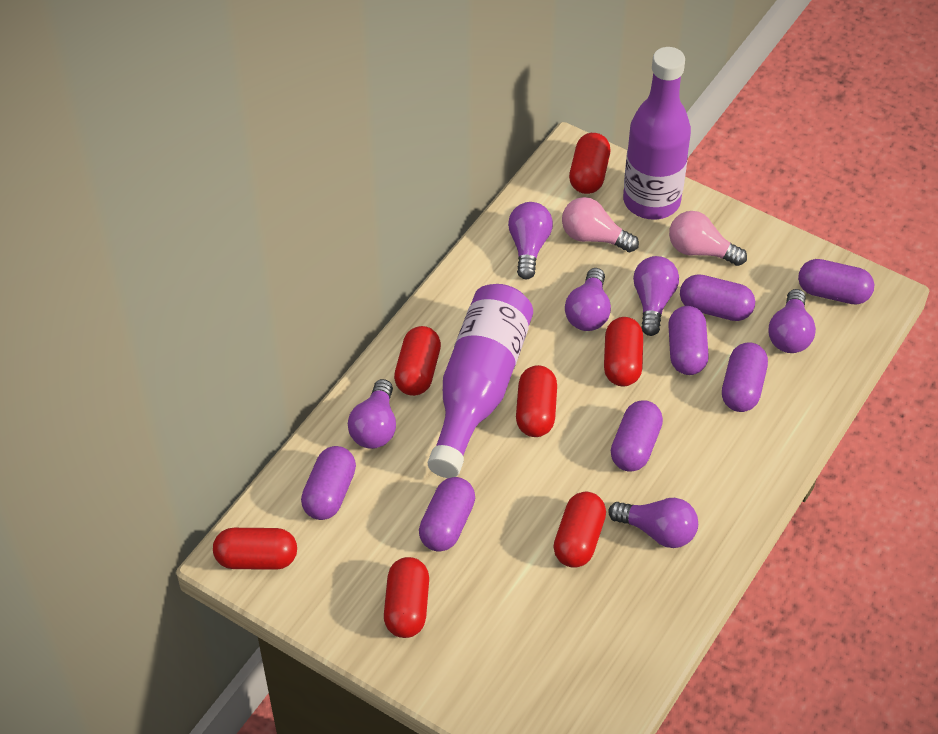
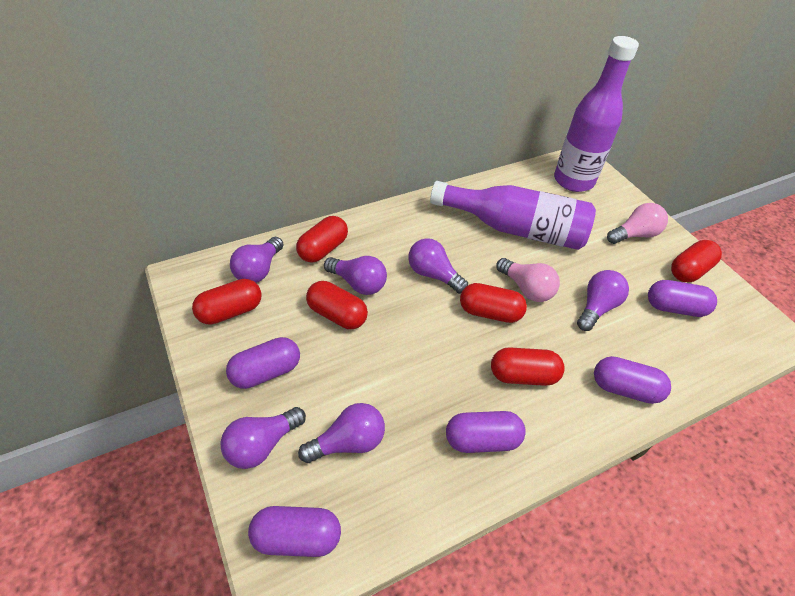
purple capsule: 7 -> 5
red capsule: 7 -> 6

